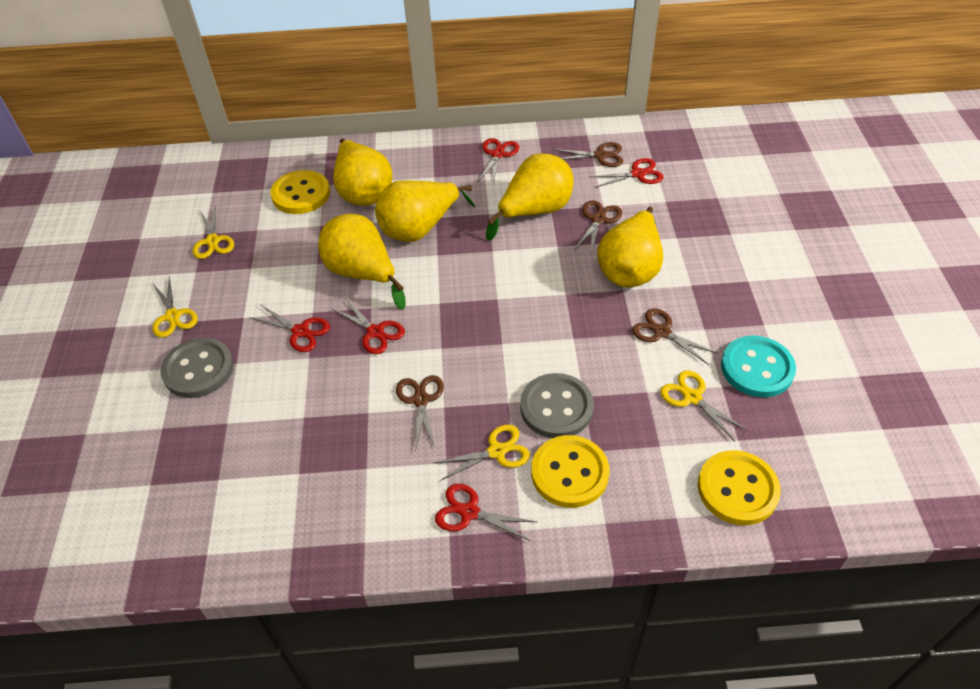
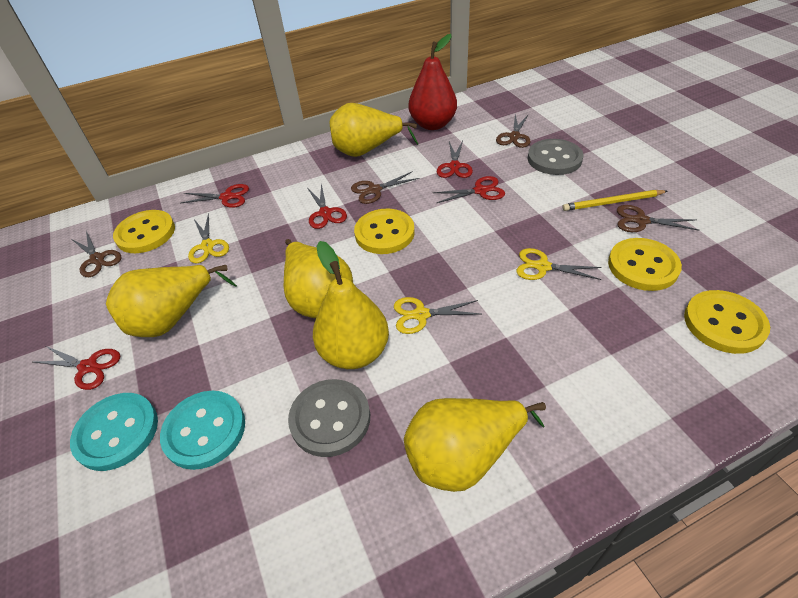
red pear: 0 -> 1
turquoise button: 1 -> 2
yellow button: 3 -> 4
yellow pencil: 0 -> 1
yellow scissors: 4 -> 3

